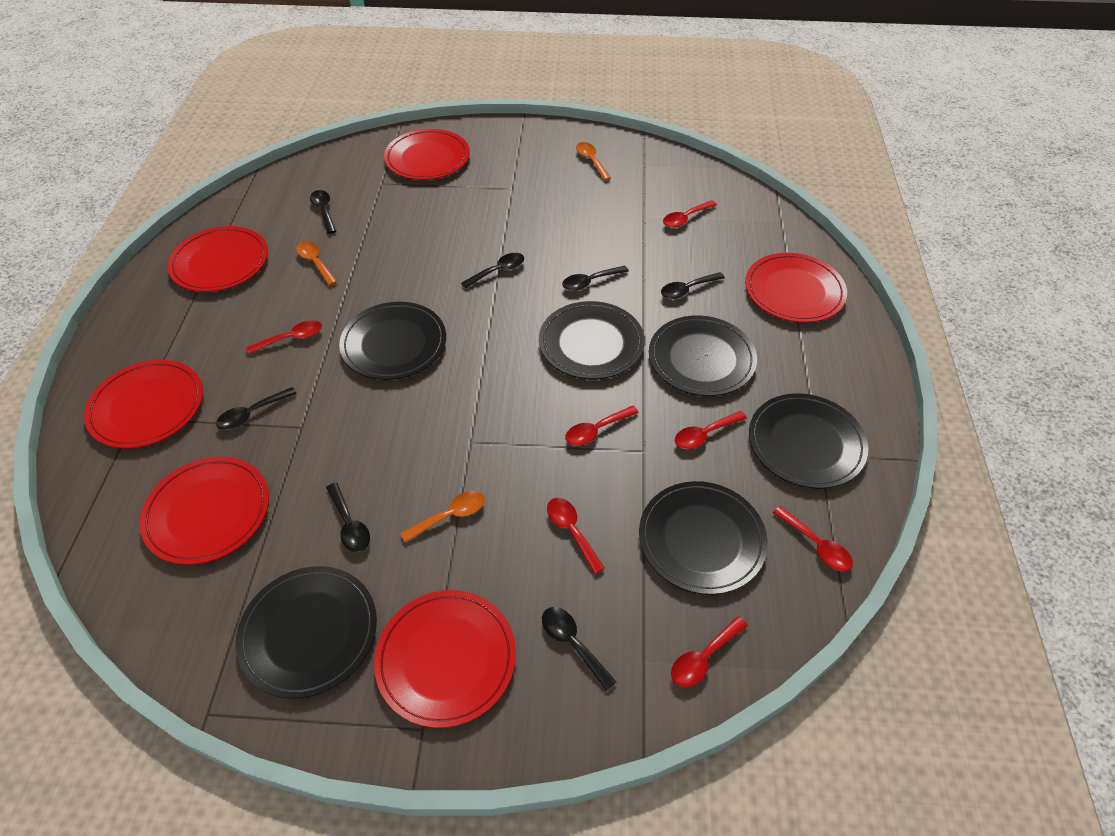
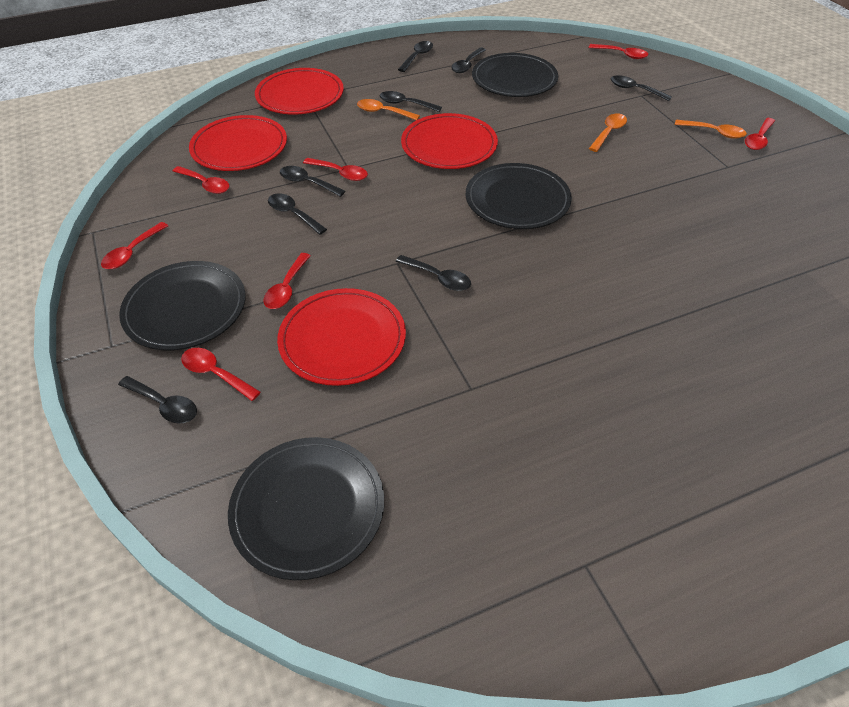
black plate: 6 -> 4
black spoon: 7 -> 8
red plate: 6 -> 4

